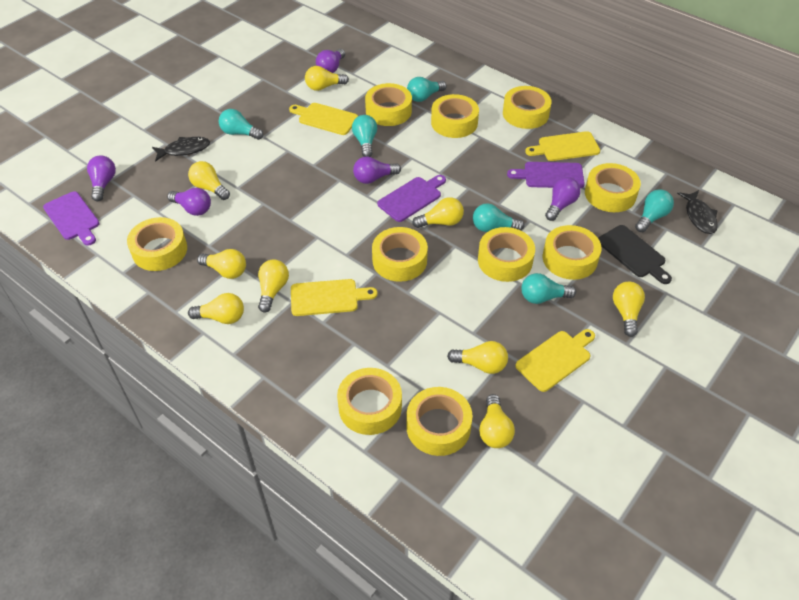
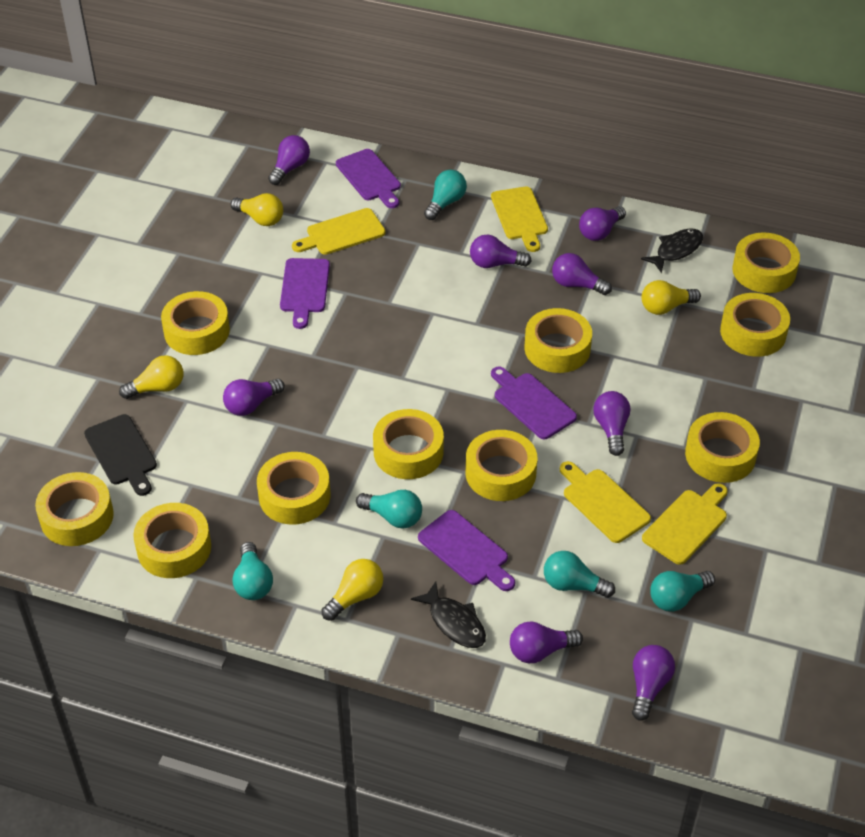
purple cutting board: 3 -> 4
purple light bulb: 5 -> 8
turquoise light bulb: 6 -> 5
yellow light bulb: 9 -> 4

